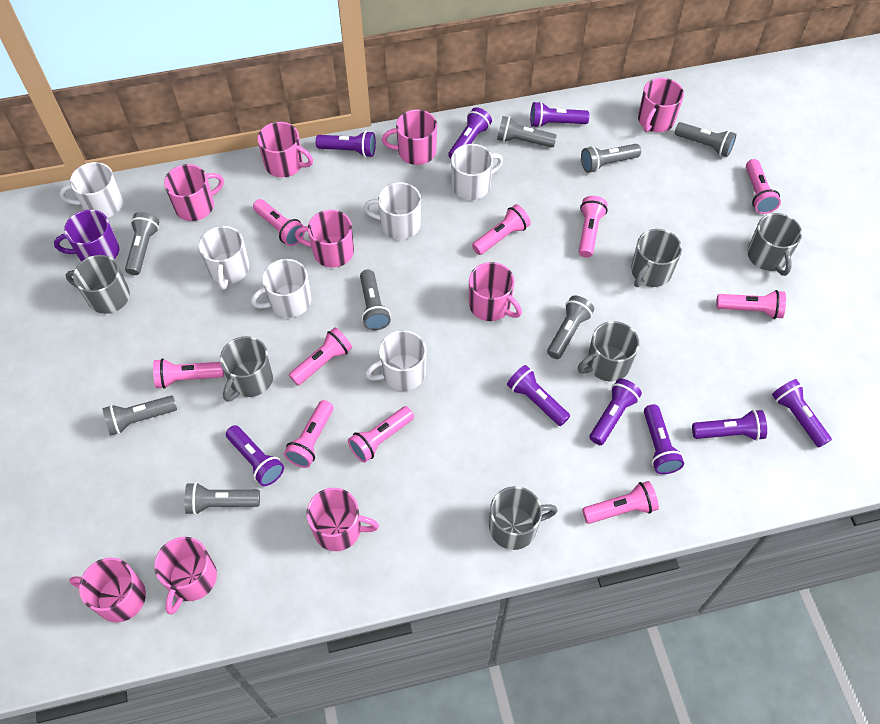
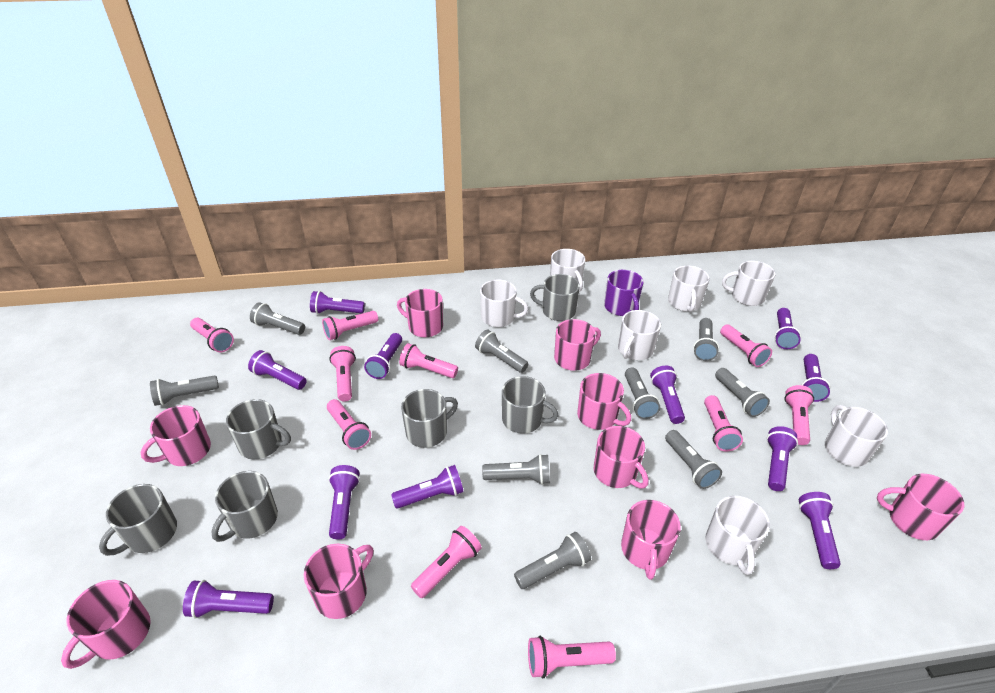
grey flashlight: 8 -> 9
purple flashlight: 9 -> 11
white mug: 6 -> 7

